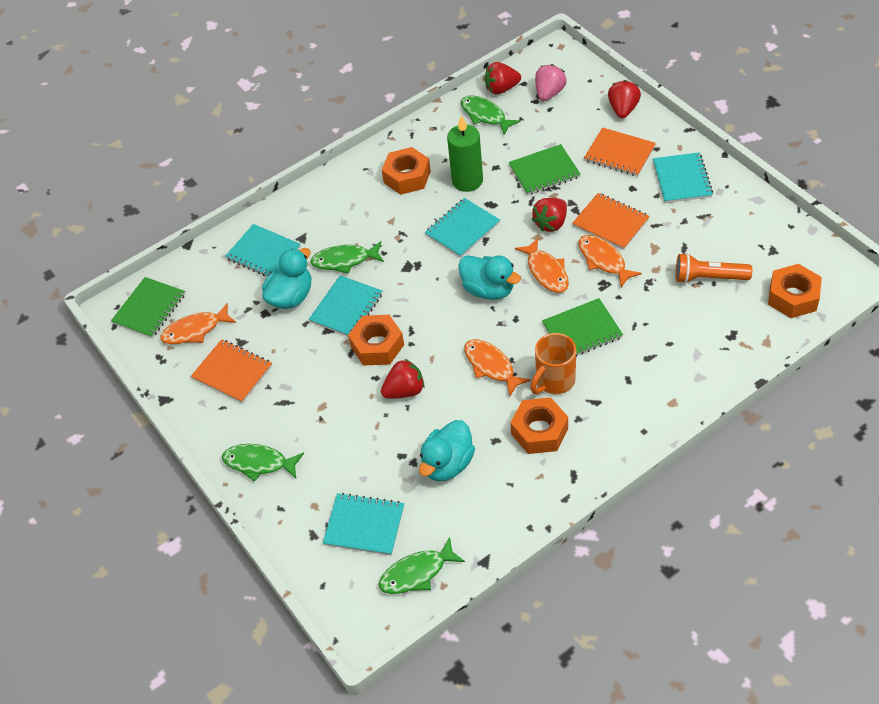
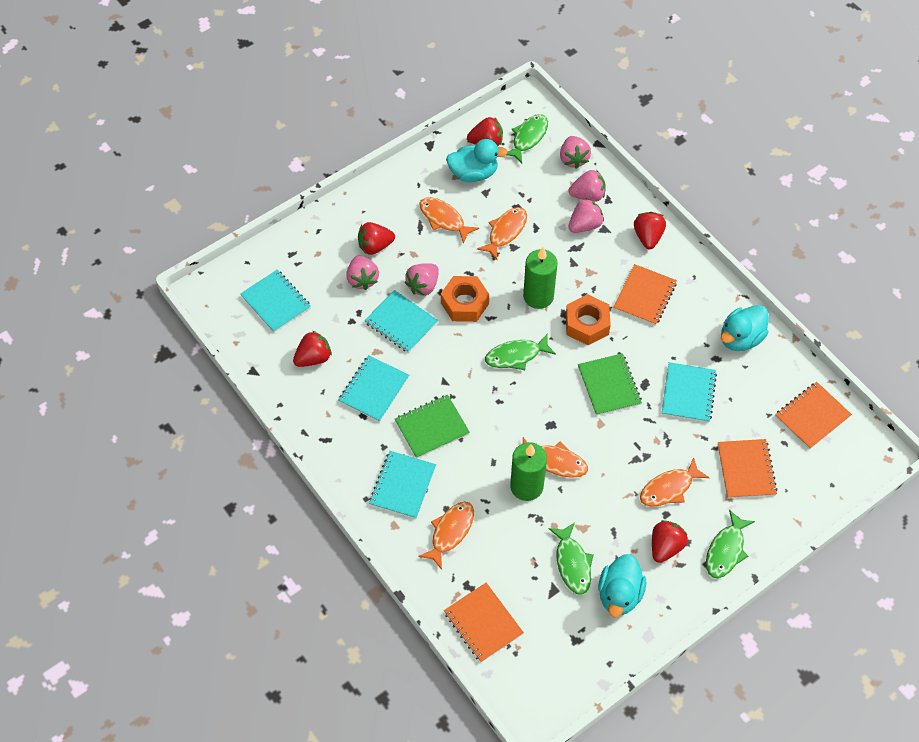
green candle: 1 -> 2
green notebook: 3 -> 2
orange fish: 4 -> 5
orange flashlight: 1 -> 0
orange mug: 1 -> 0
orange notebook: 3 -> 4
orange nut: 4 -> 2
pink strawberry: 1 -> 5
red strawberry: 4 -> 5

